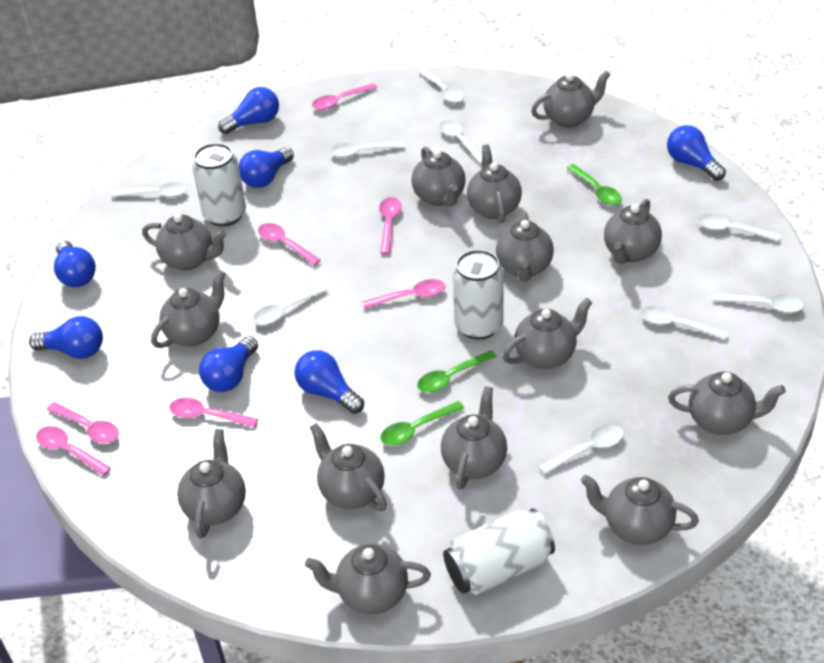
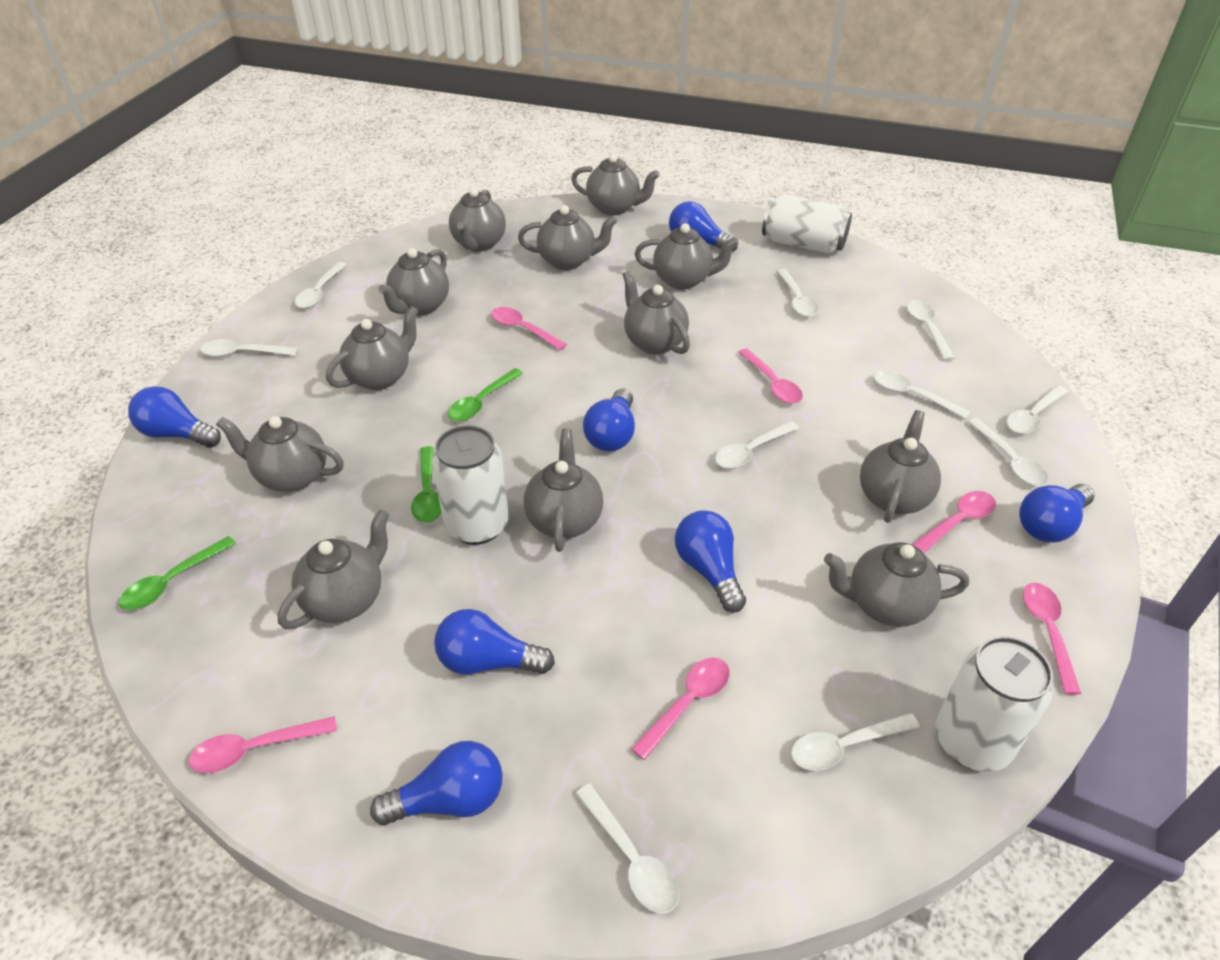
grey teapot: 14 -> 12
pink spoon: 7 -> 6
white spoon: 9 -> 10

